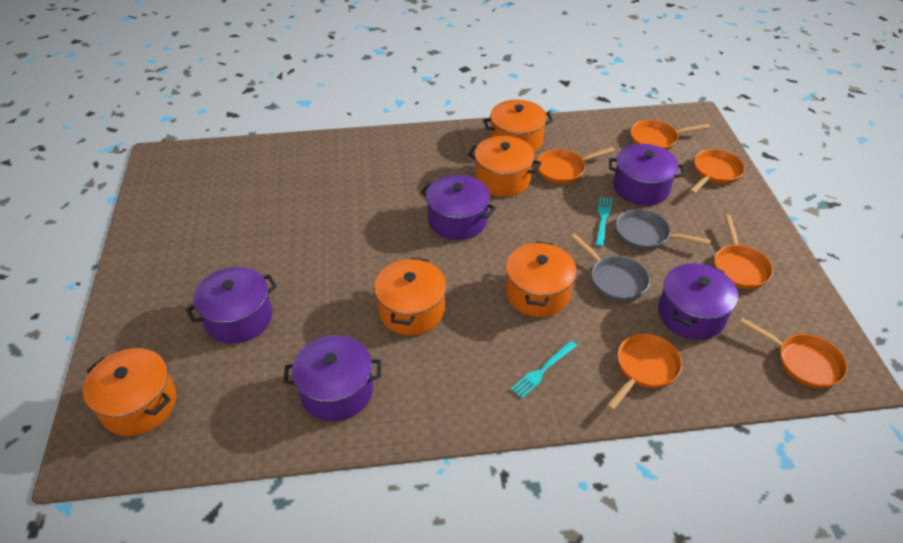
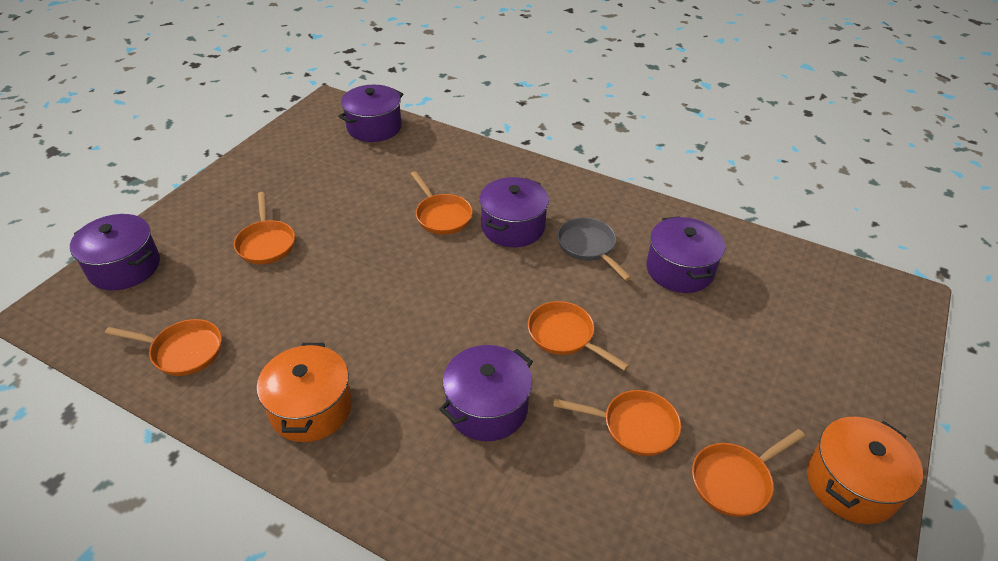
grey pan: 2 -> 1
orange pot: 5 -> 2
turquoise fork: 2 -> 0

